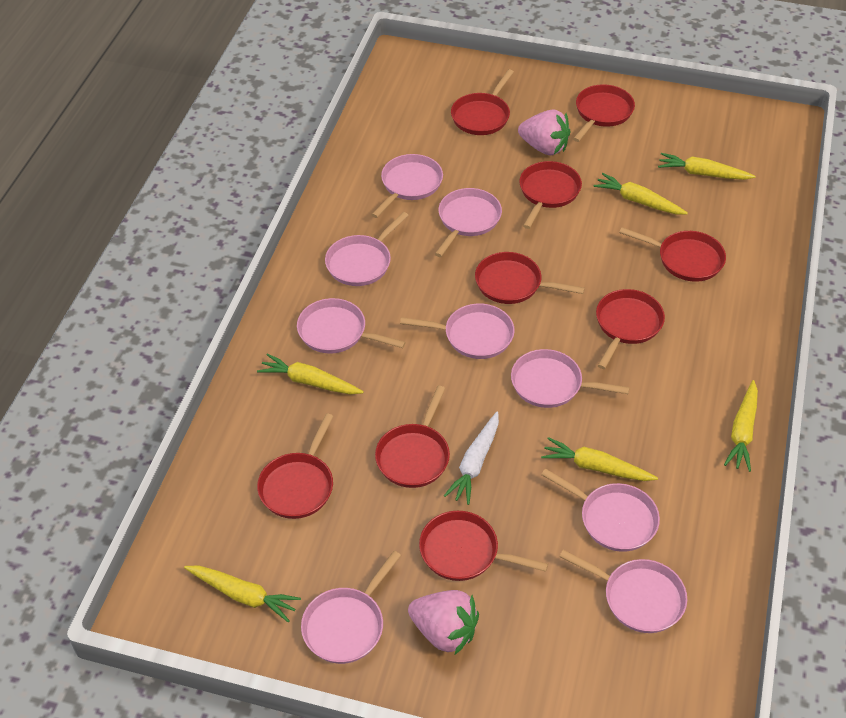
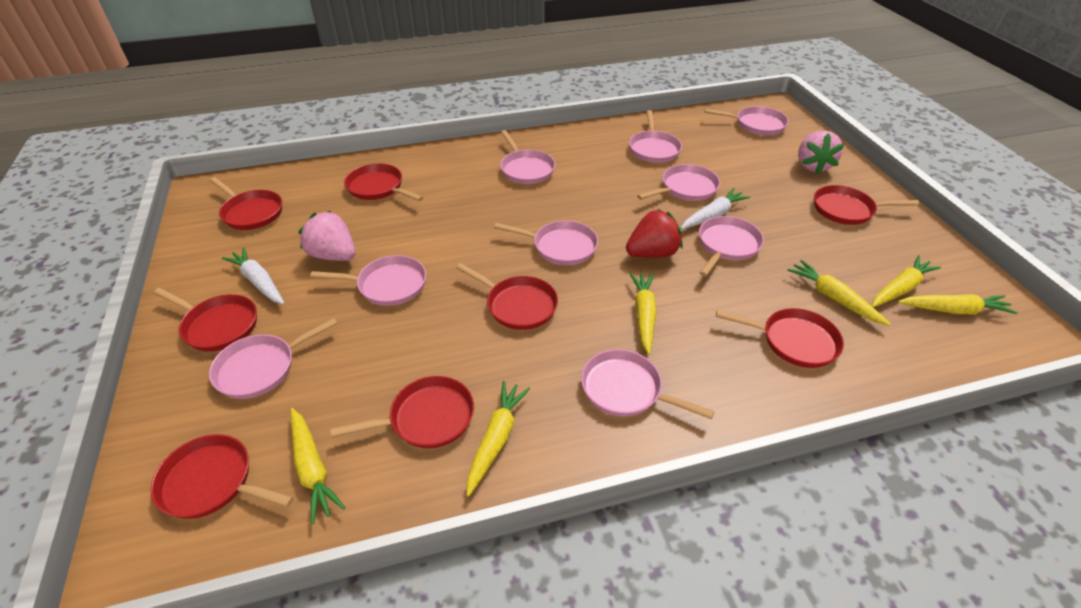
red pan: 9 -> 8
red strawberry: 0 -> 1
white carrot: 1 -> 2

